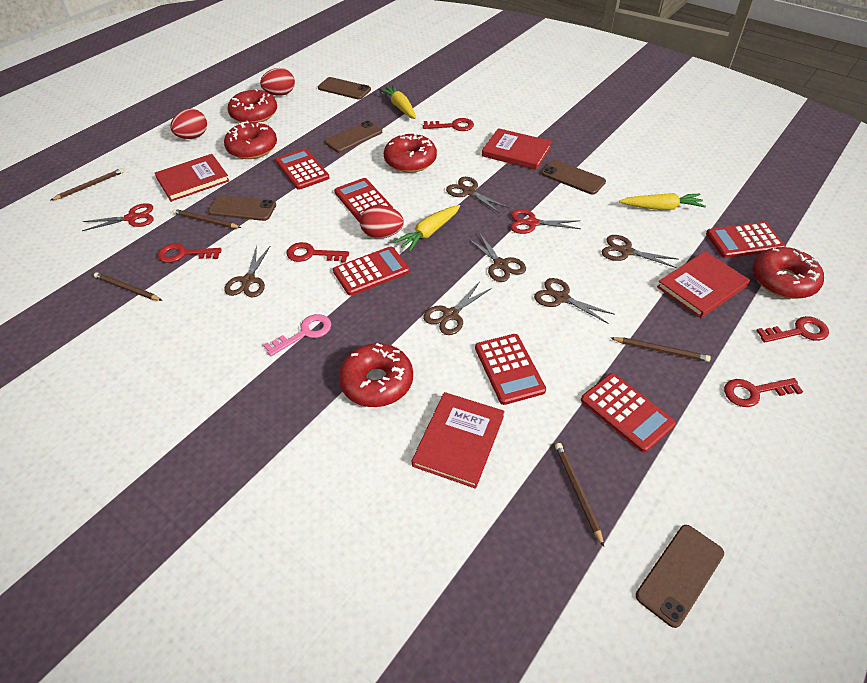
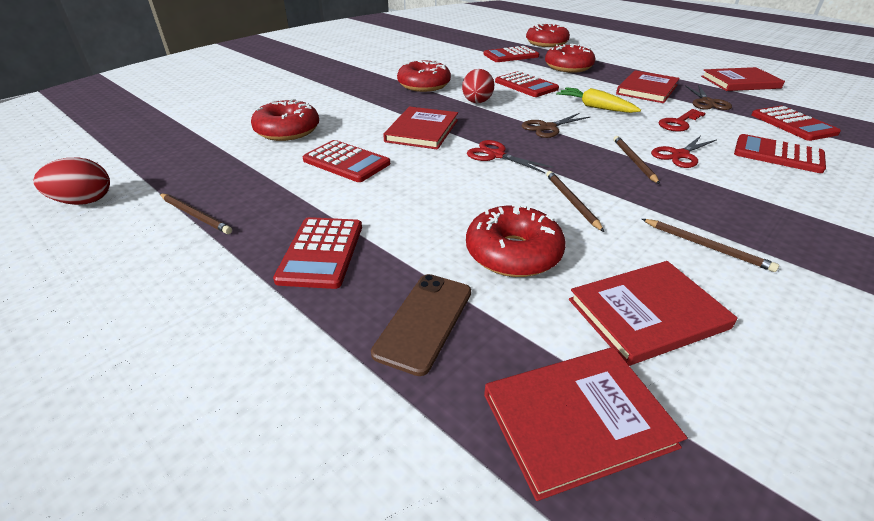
brown pencil: 5 -> 4
brown phone: 5 -> 1
brown scissors: 6 -> 2
pink key: 1 -> 0
red book: 4 -> 5
red egg: 3 -> 2
red key: 5 -> 1
yellow carrot: 3 -> 1

